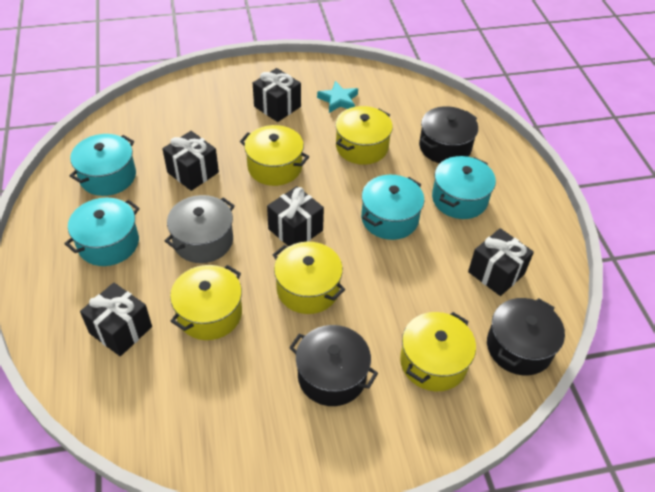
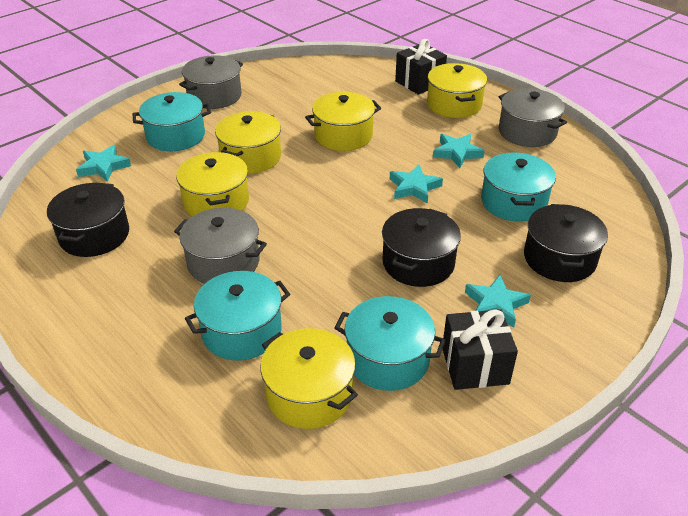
black gift: 5 -> 2
grey pot: 1 -> 3
turquoise star: 1 -> 4

